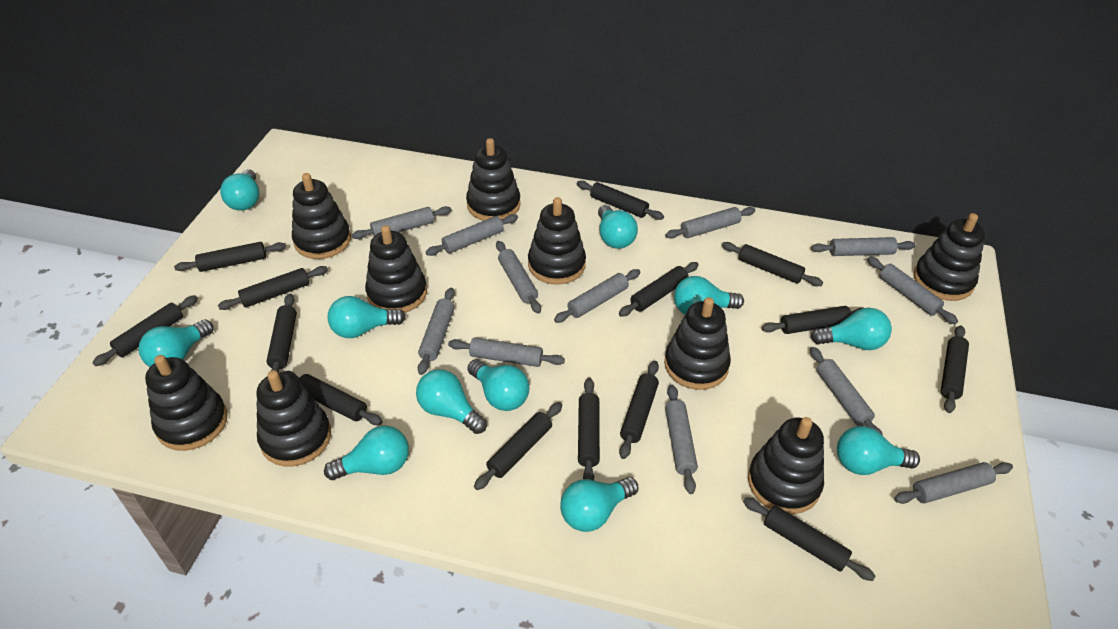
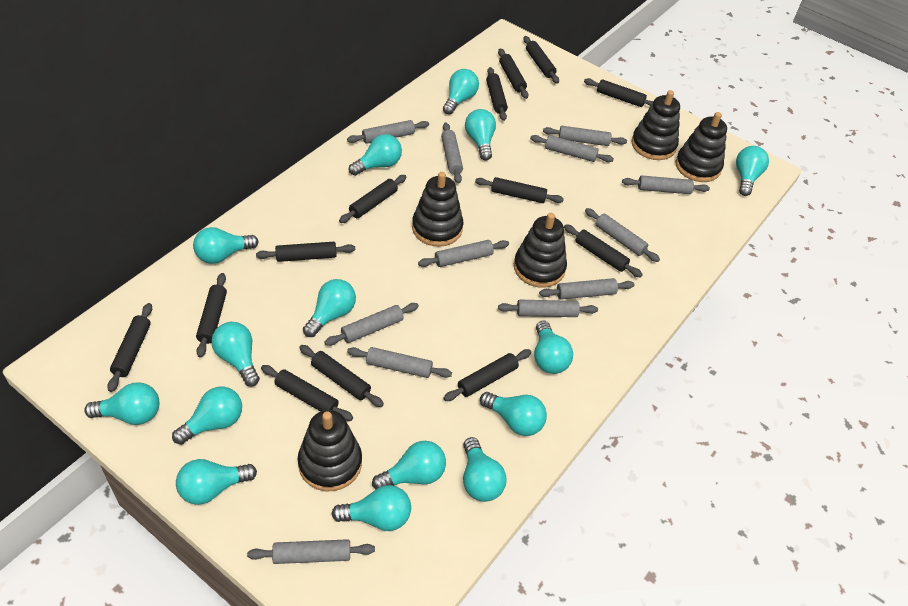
black rolling pin: 14 -> 13
black stacking toy: 9 -> 5
turquoise light bulb: 11 -> 15

